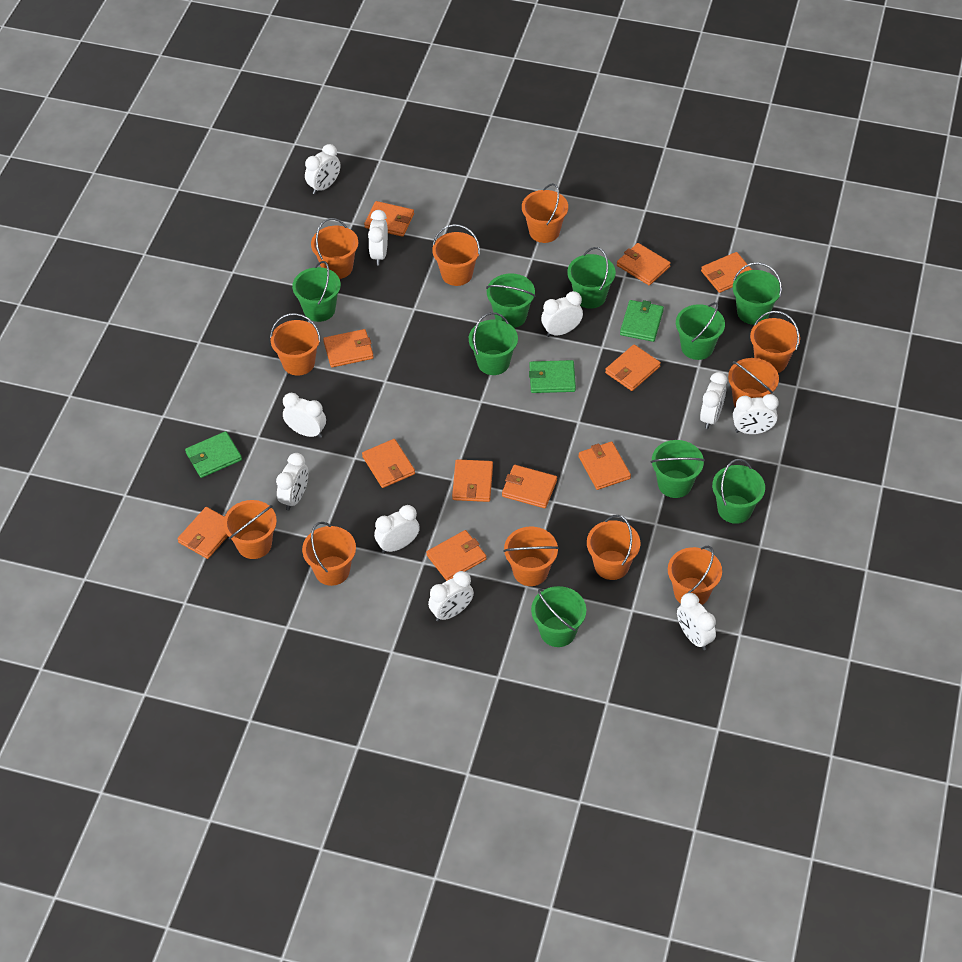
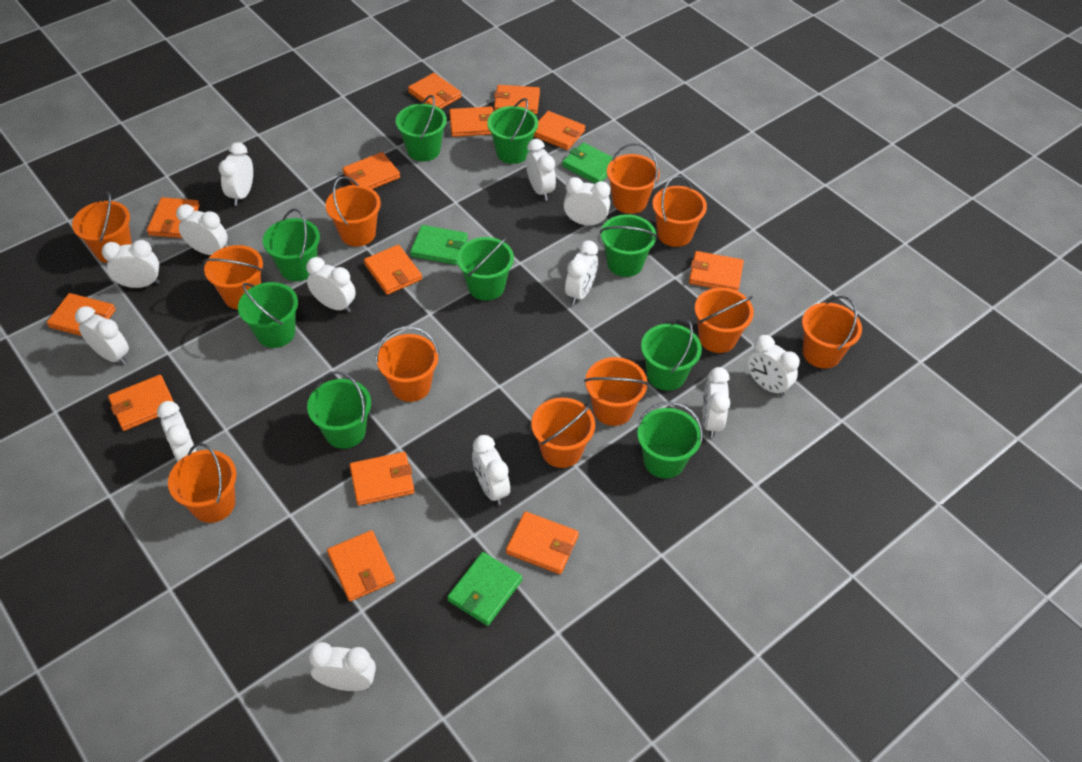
orange wallet: 11 -> 13
white clock: 10 -> 13

